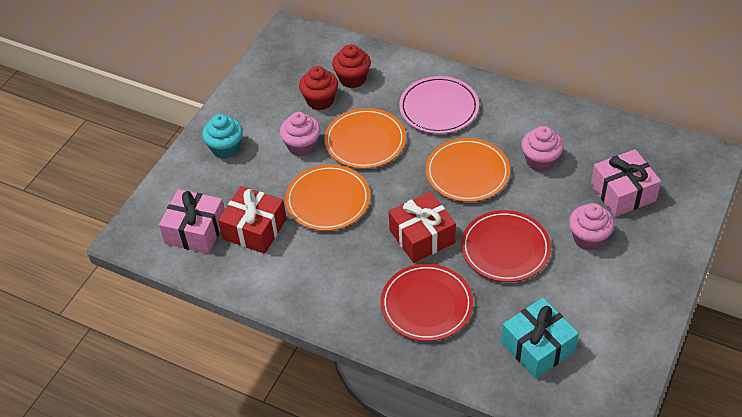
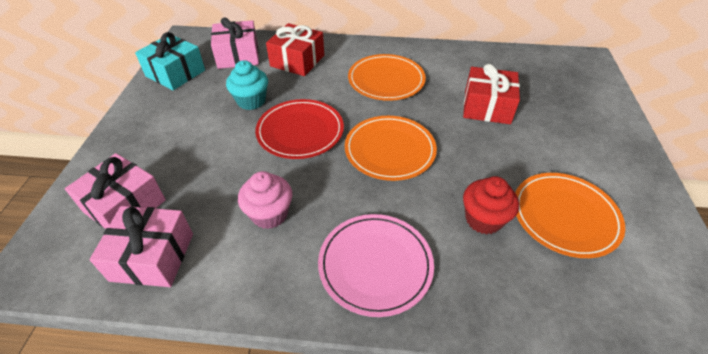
pink cupcake: 3 -> 1
pink gift: 2 -> 3
red cupcake: 2 -> 1
red plate: 2 -> 1

